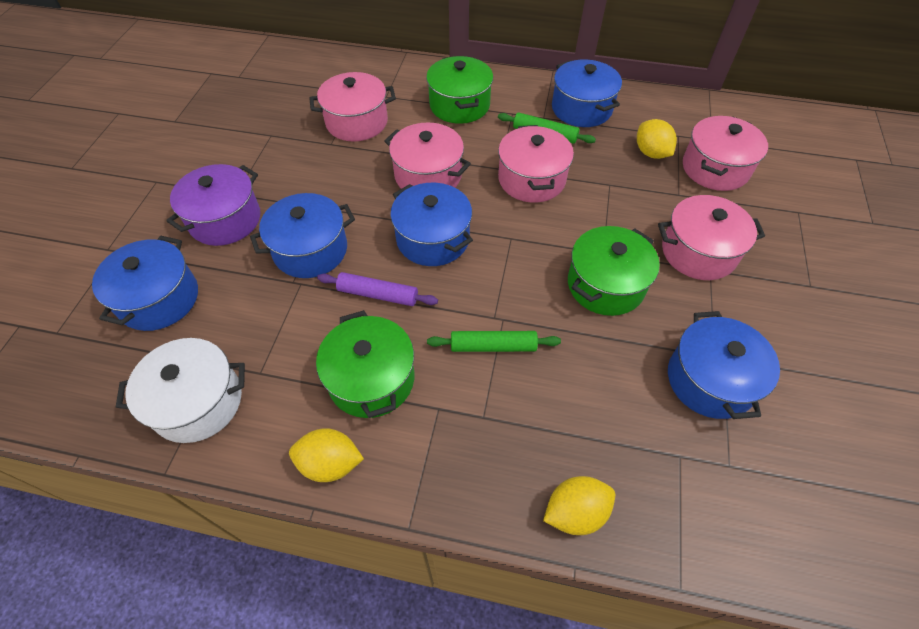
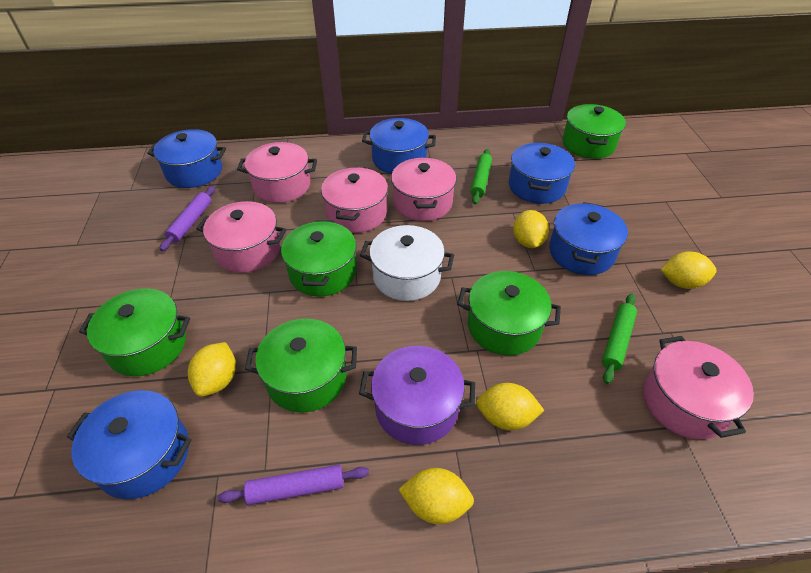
green pot: 3 -> 5
purple rolling pin: 1 -> 2
yellow lemon: 3 -> 5

